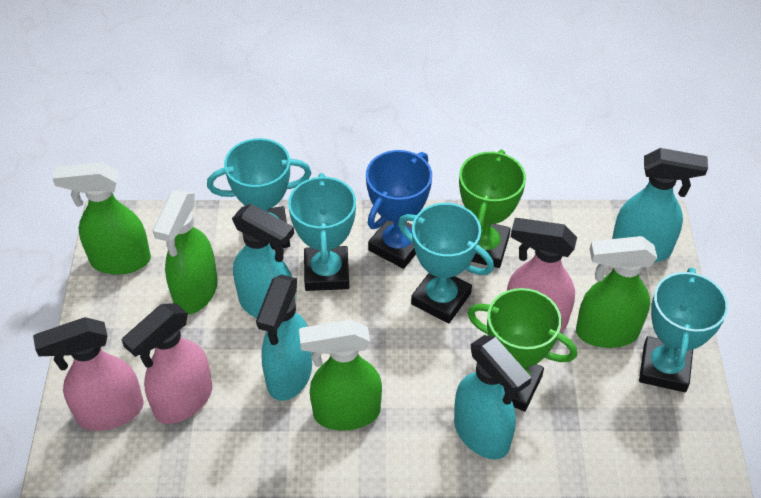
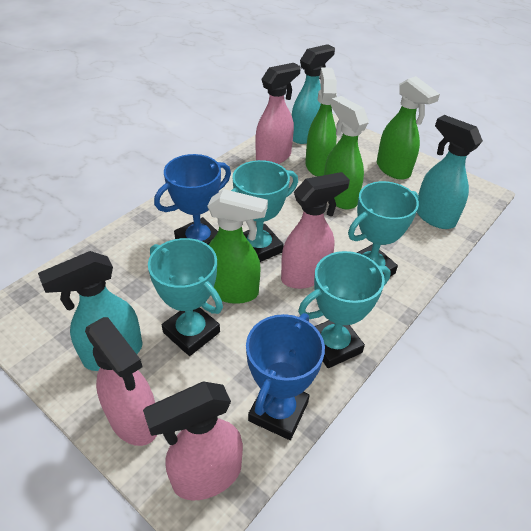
blue trophy: 1 -> 2
green trophy: 2 -> 0
pink spray bottle: 3 -> 4
turquoise spray bottle: 4 -> 3

